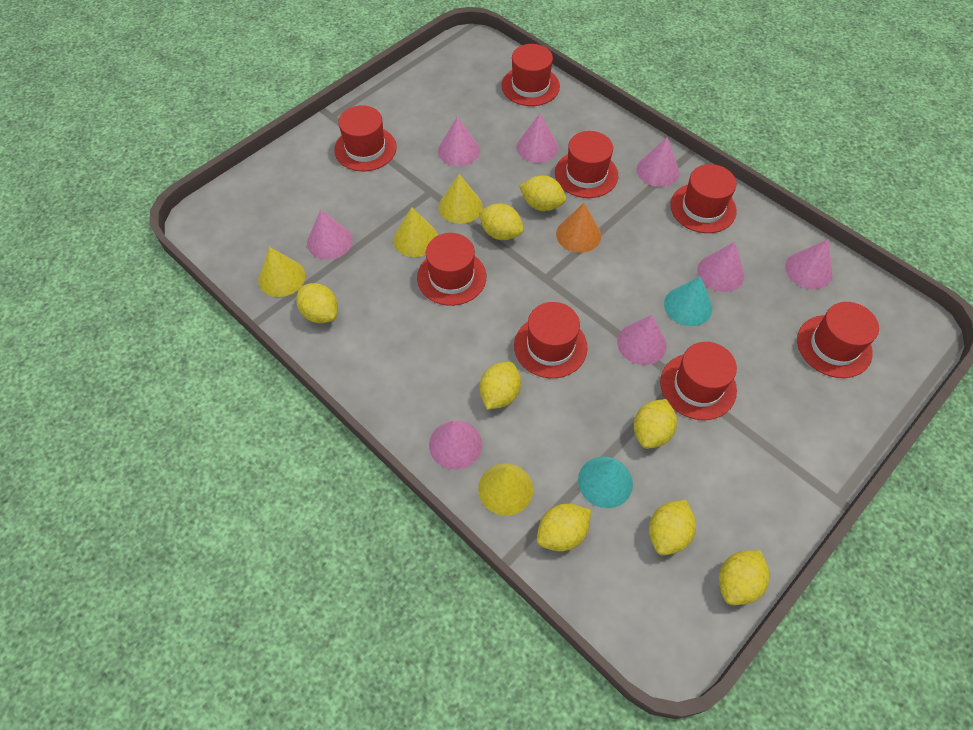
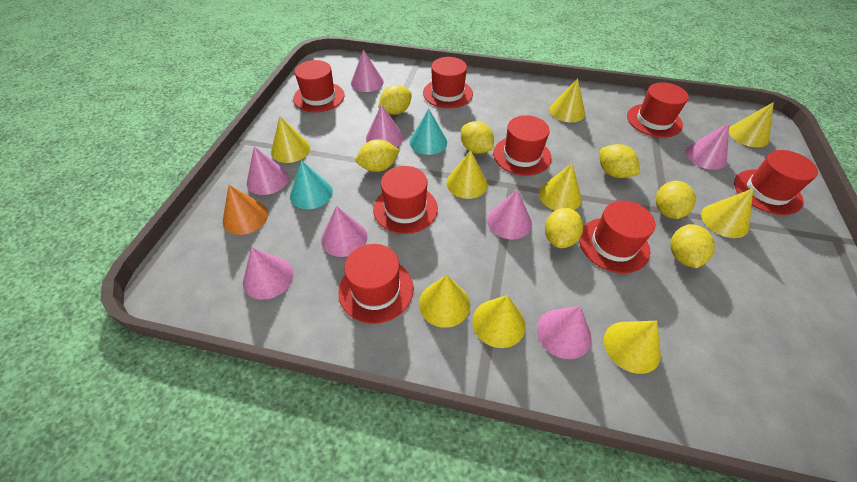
yellow cone: 4 -> 9
yellow lemon: 8 -> 7

